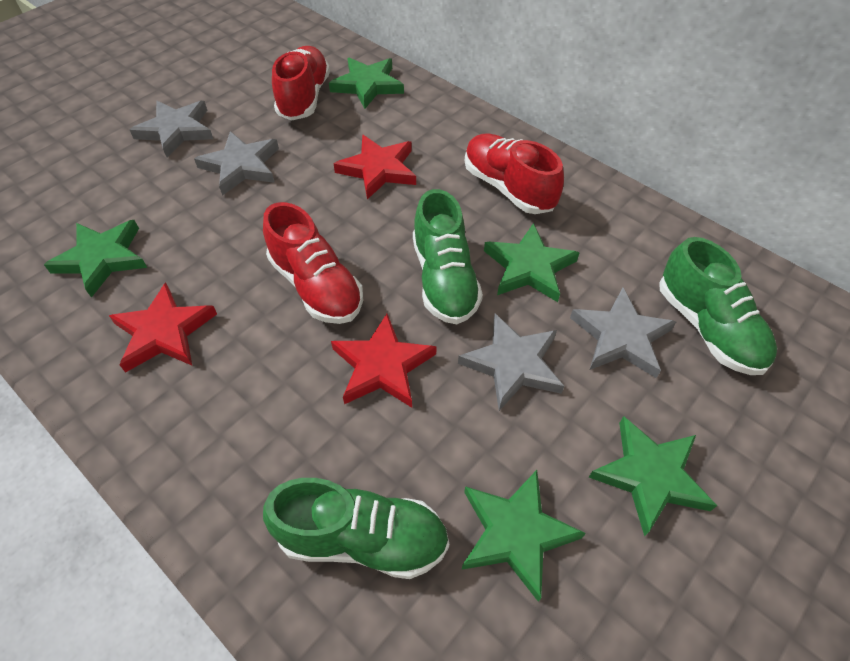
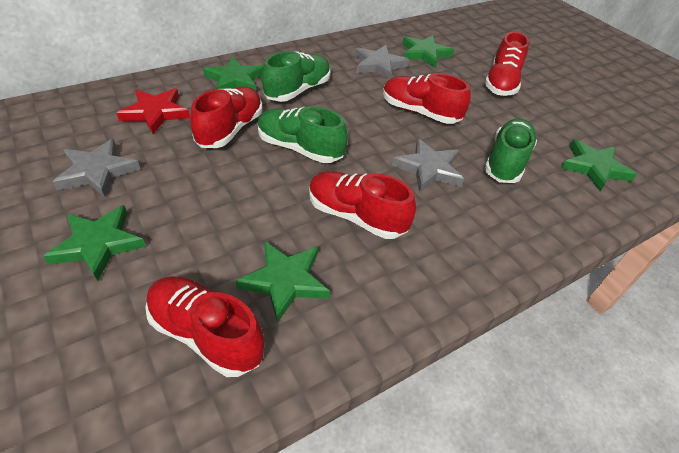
grey star: 4 -> 3
red shoe: 3 -> 5
red star: 3 -> 1

